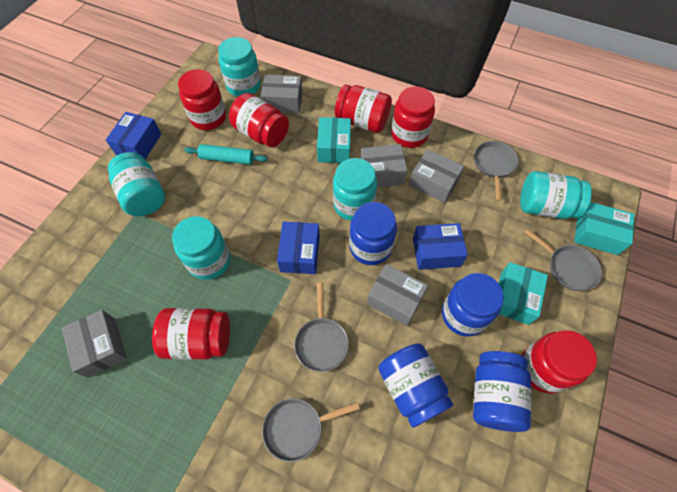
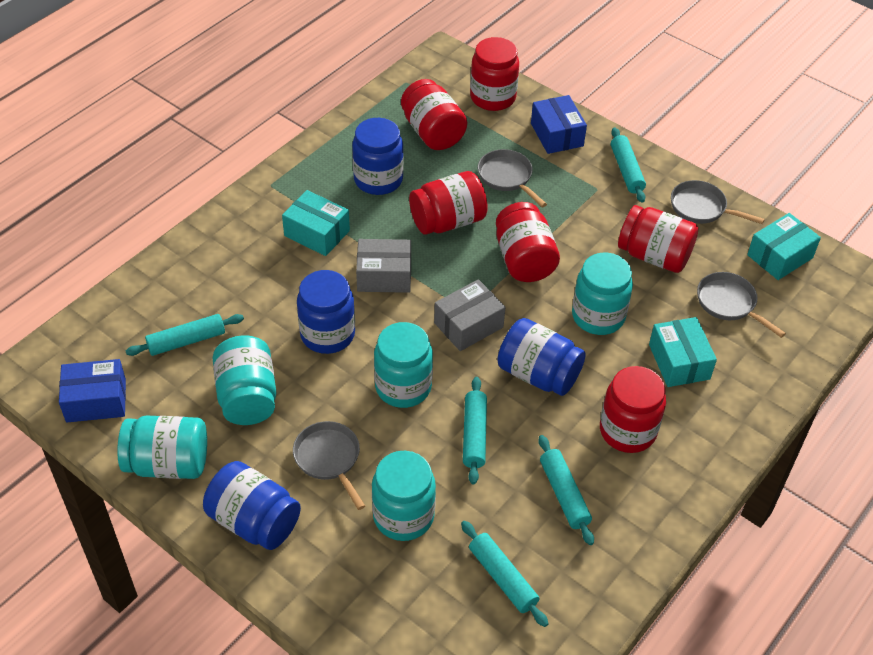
blue box: 3 -> 2
grey box: 5 -> 2
turquoise rolling pin: 1 -> 5

